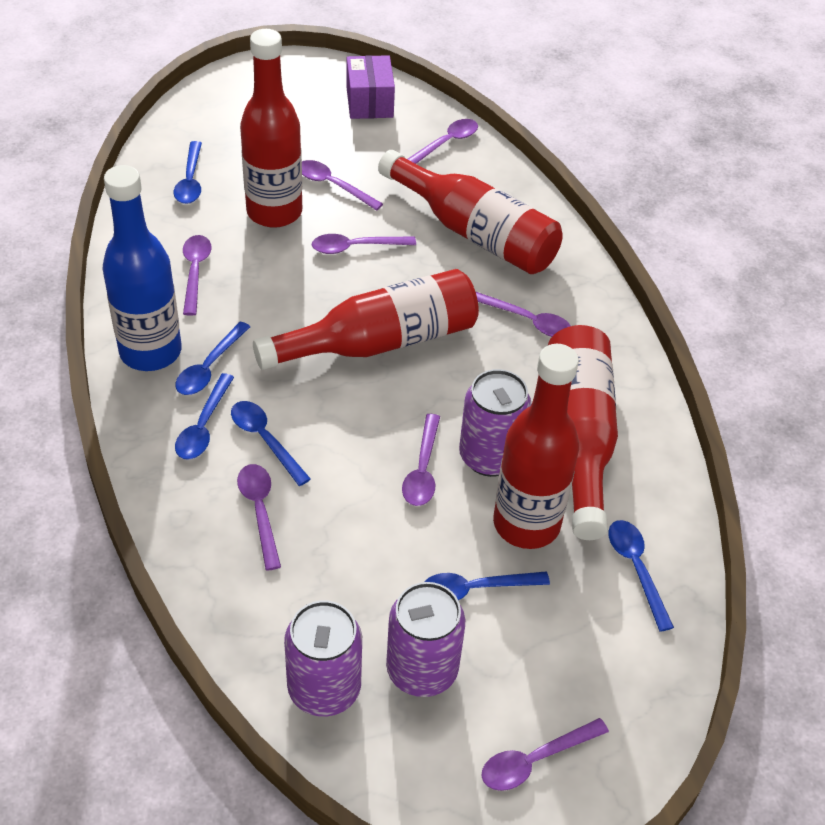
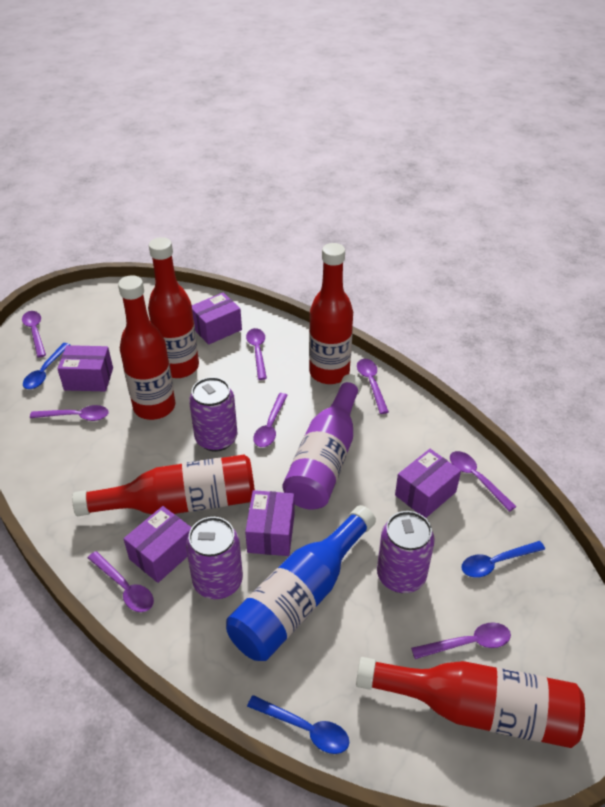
blue spoon: 6 -> 3
purple bottle: 0 -> 1
purple box: 1 -> 5

